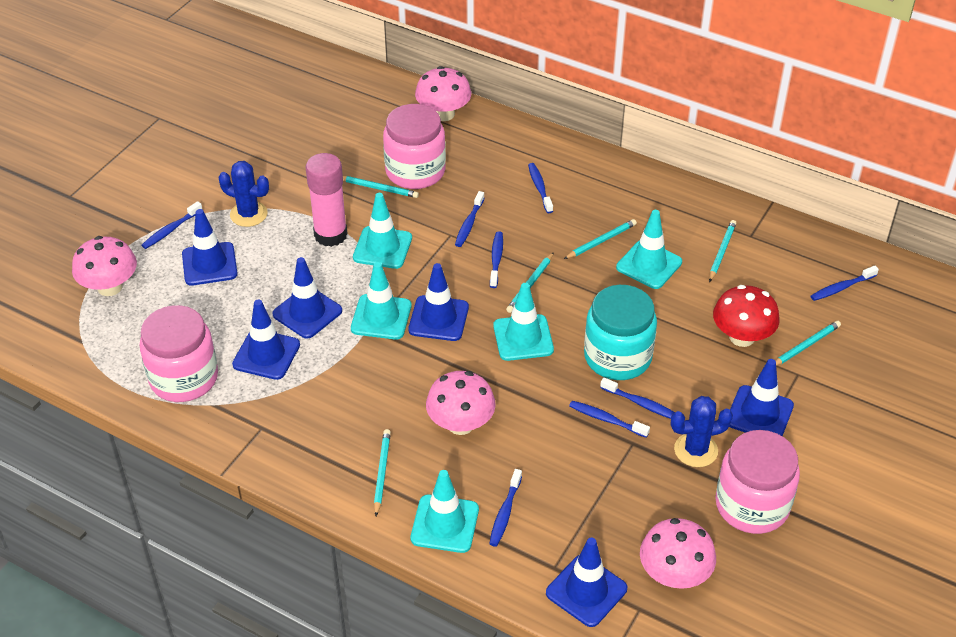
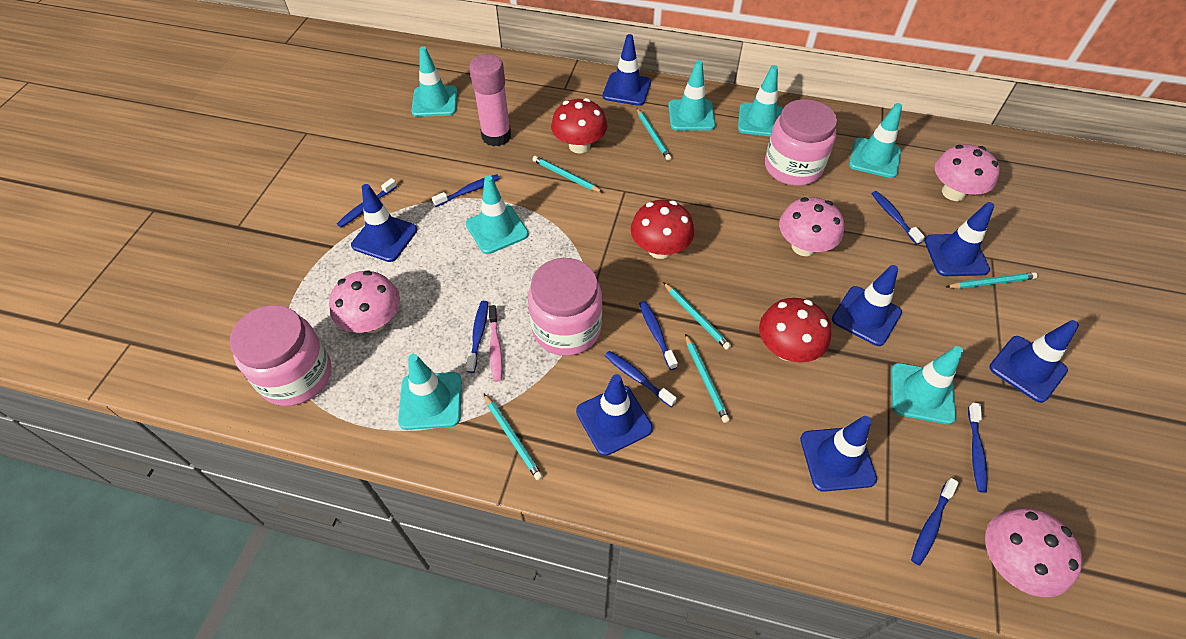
blue cactus: 2 -> 0
blue traffic cone: 6 -> 7
pink toothbrush: 0 -> 1
red mushroom: 1 -> 3
turquoise jar: 1 -> 0
turquoise traffic cone: 5 -> 7

